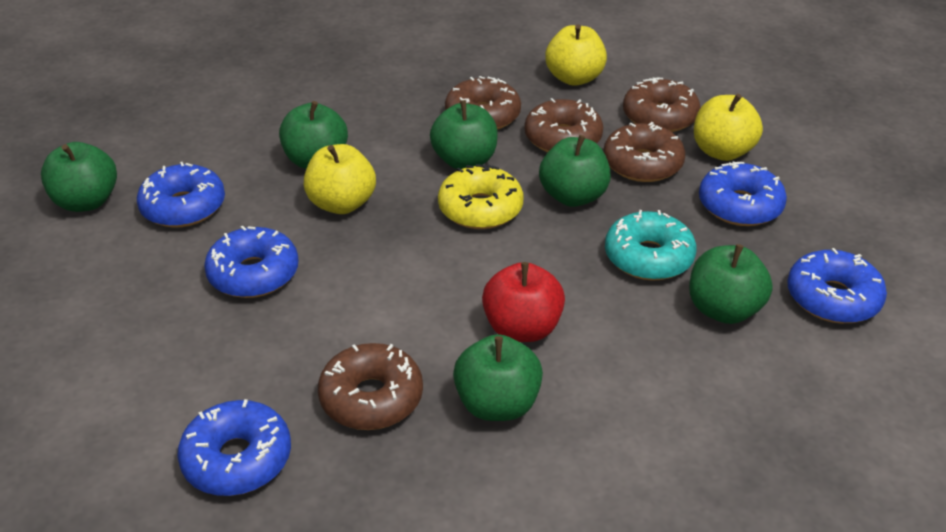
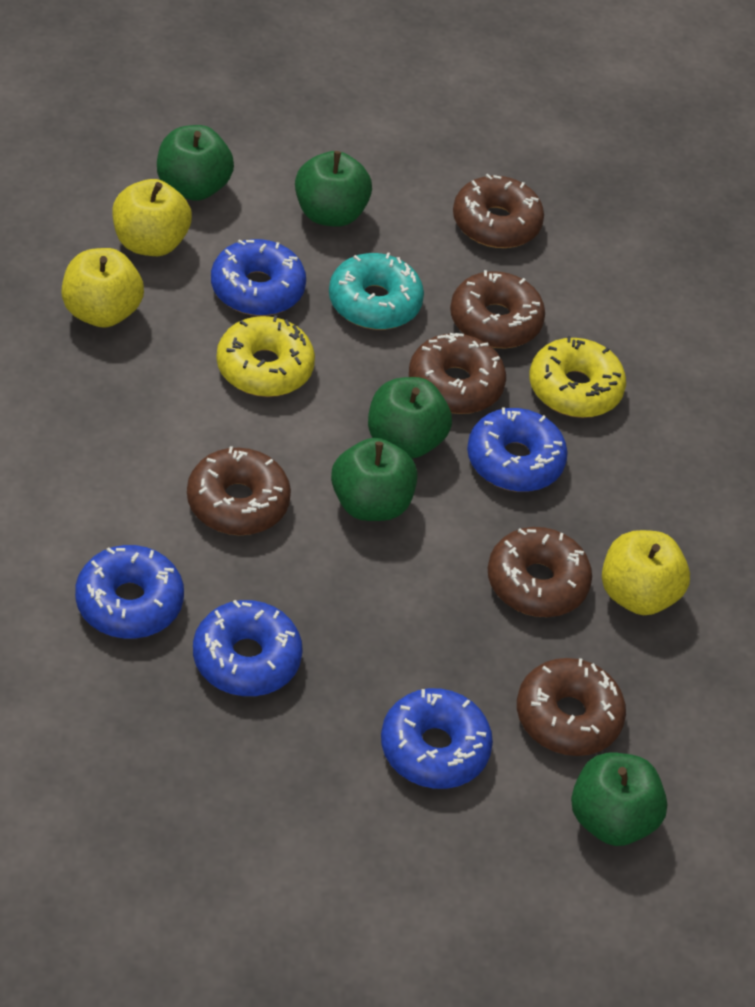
brown donut: 5 -> 6
green apple: 6 -> 5
red apple: 1 -> 0
yellow donut: 1 -> 2

